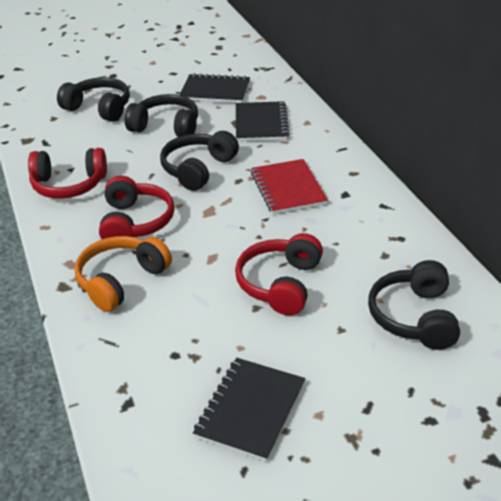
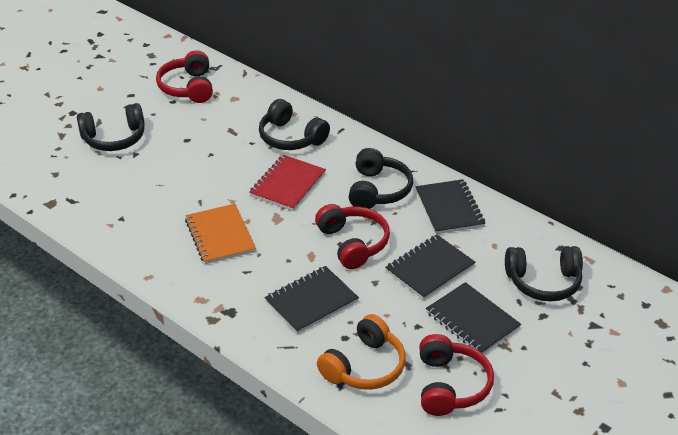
black notebook: 3 -> 4
orange notebook: 0 -> 1

